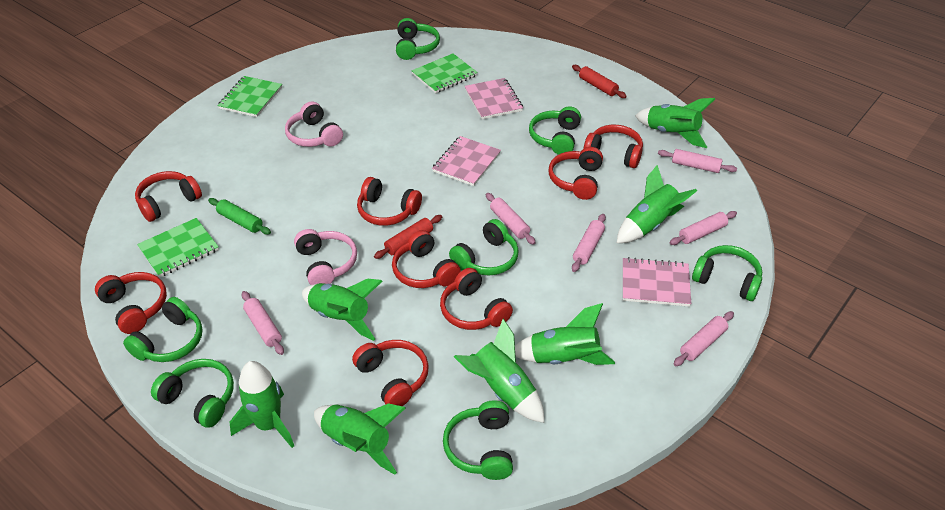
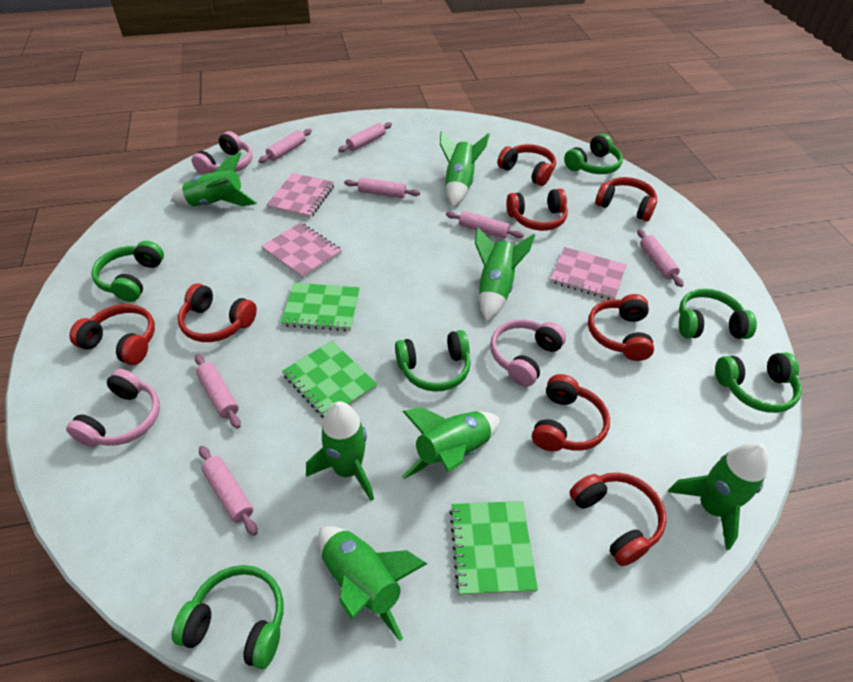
green headphones: 7 -> 6
green rolling pin: 1 -> 0
pink headphones: 2 -> 3
pink rolling pin: 6 -> 7
red rolling pin: 2 -> 0

